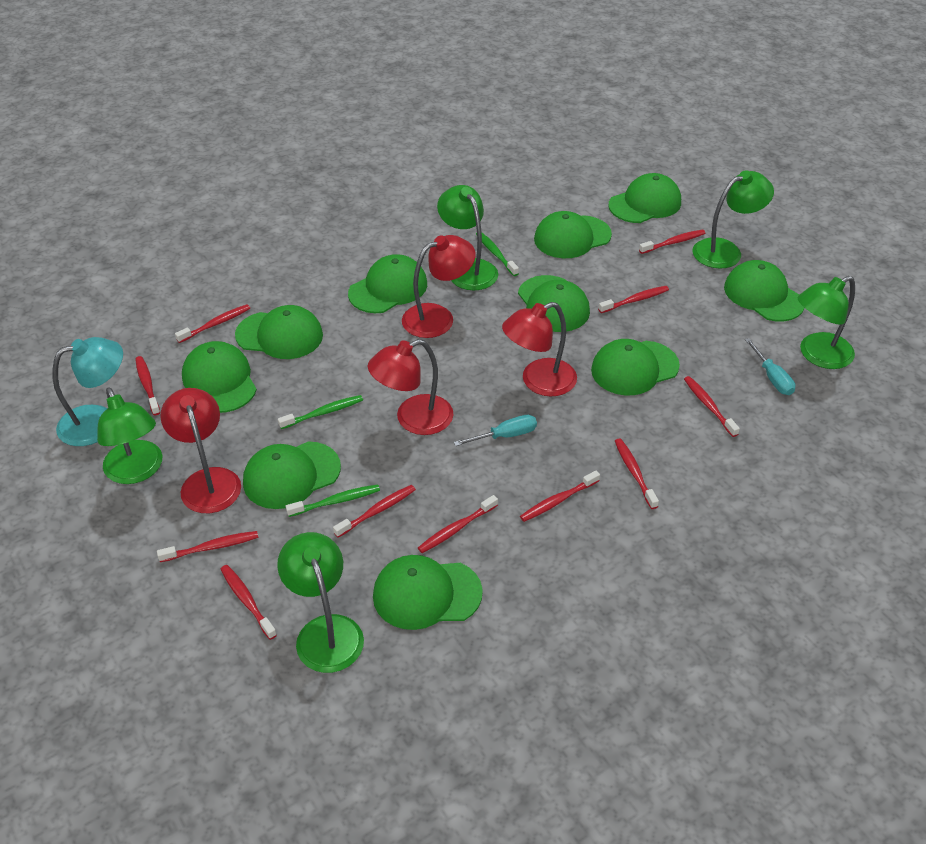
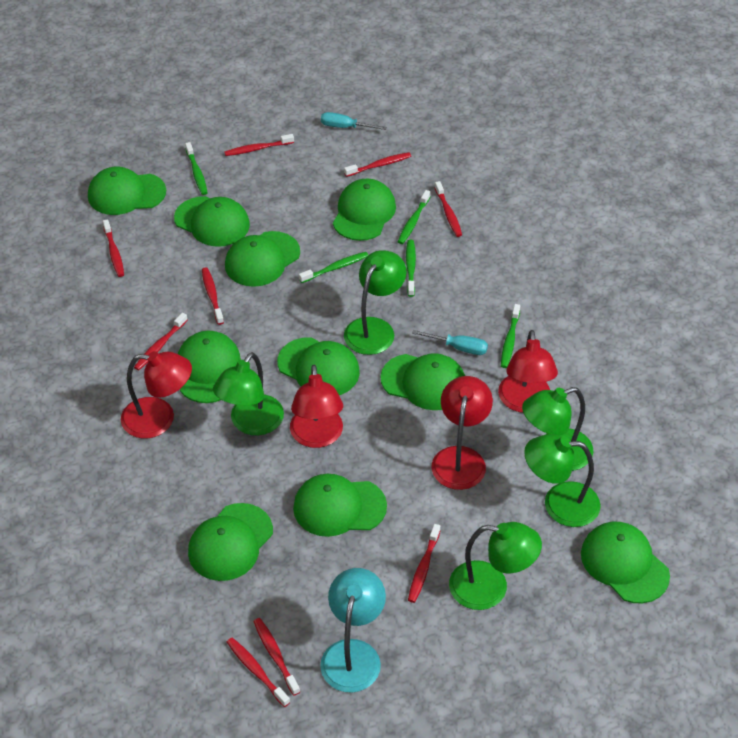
green toothbrush: 3 -> 5
red toothbrush: 11 -> 9

